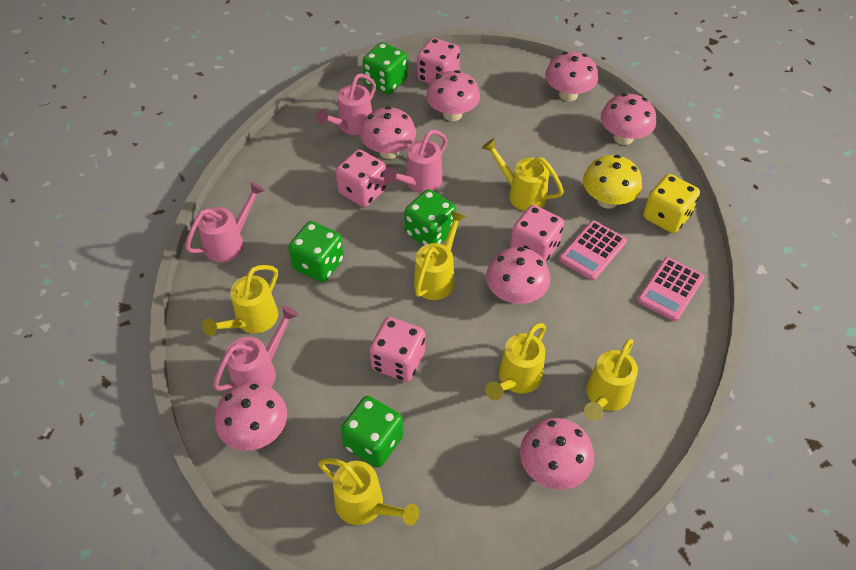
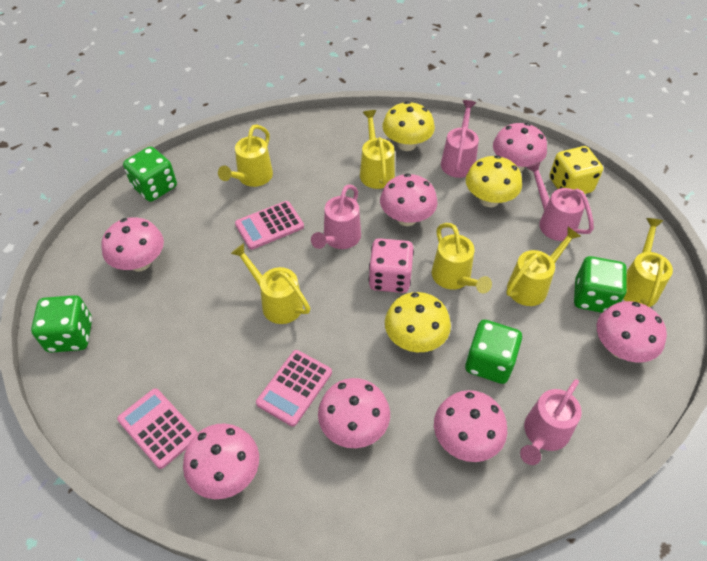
pink calculator: 2 -> 3
pink dice: 4 -> 1
yellow mushroom: 1 -> 3

